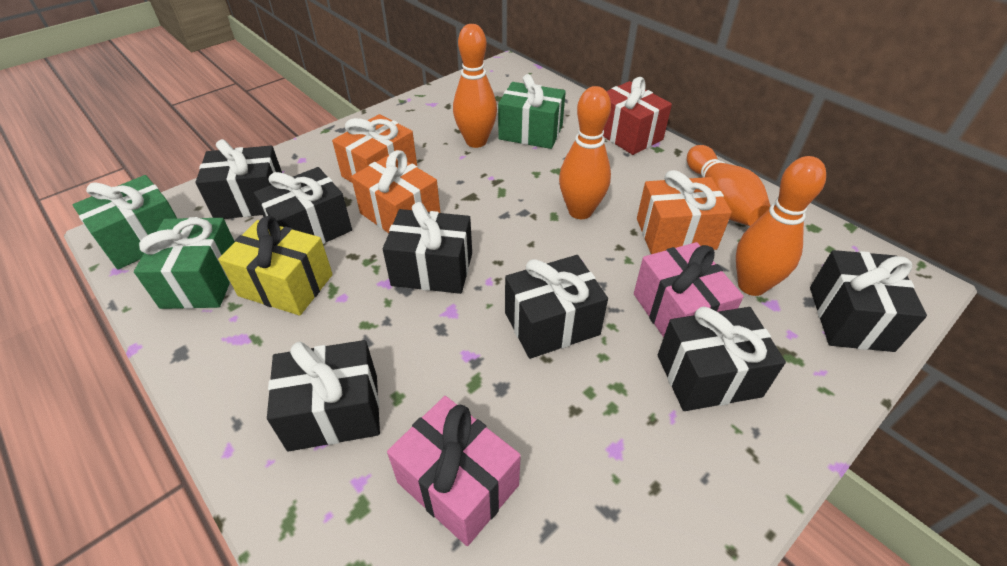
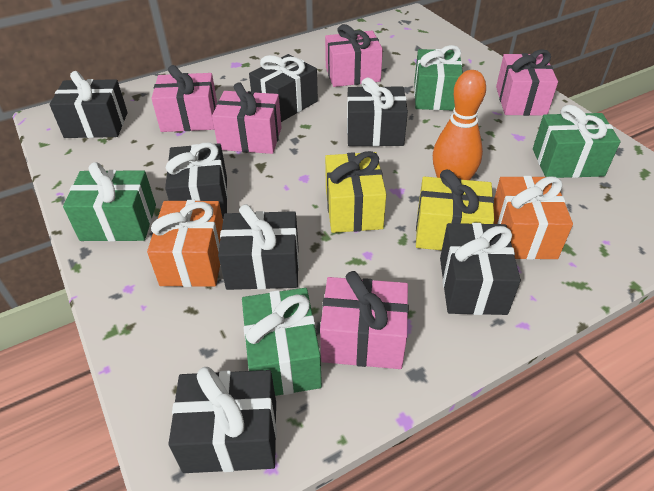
green gift: 3 -> 4
orange bowling pin: 4 -> 1
orange gift: 3 -> 2
pink gift: 2 -> 5
red gift: 1 -> 0
yellow gift: 1 -> 2

